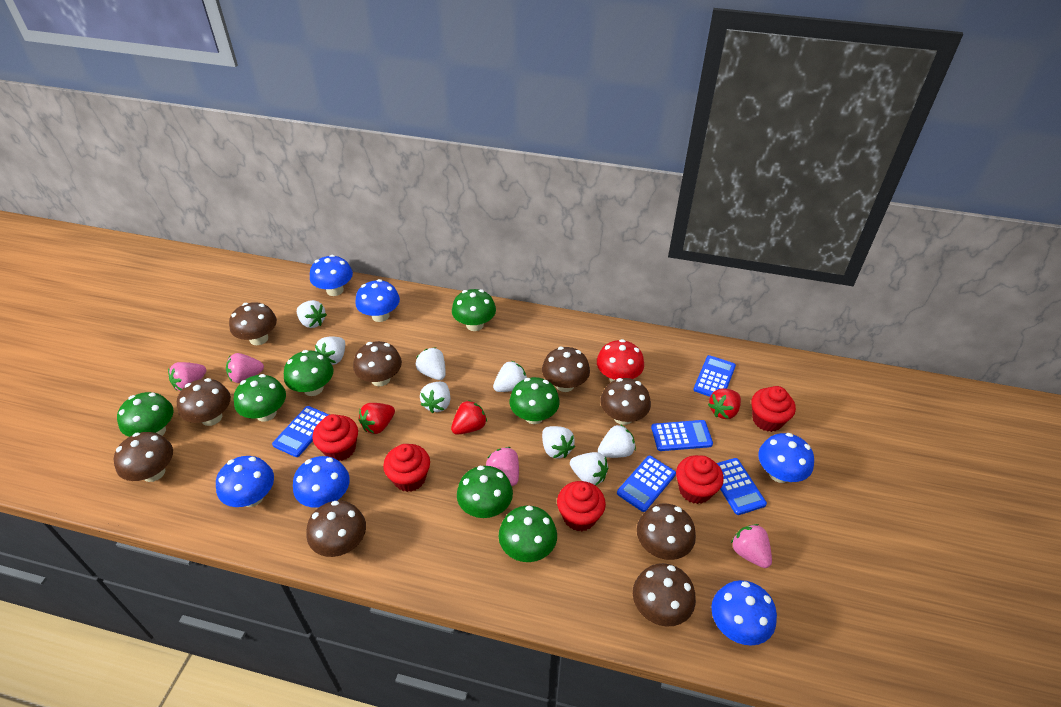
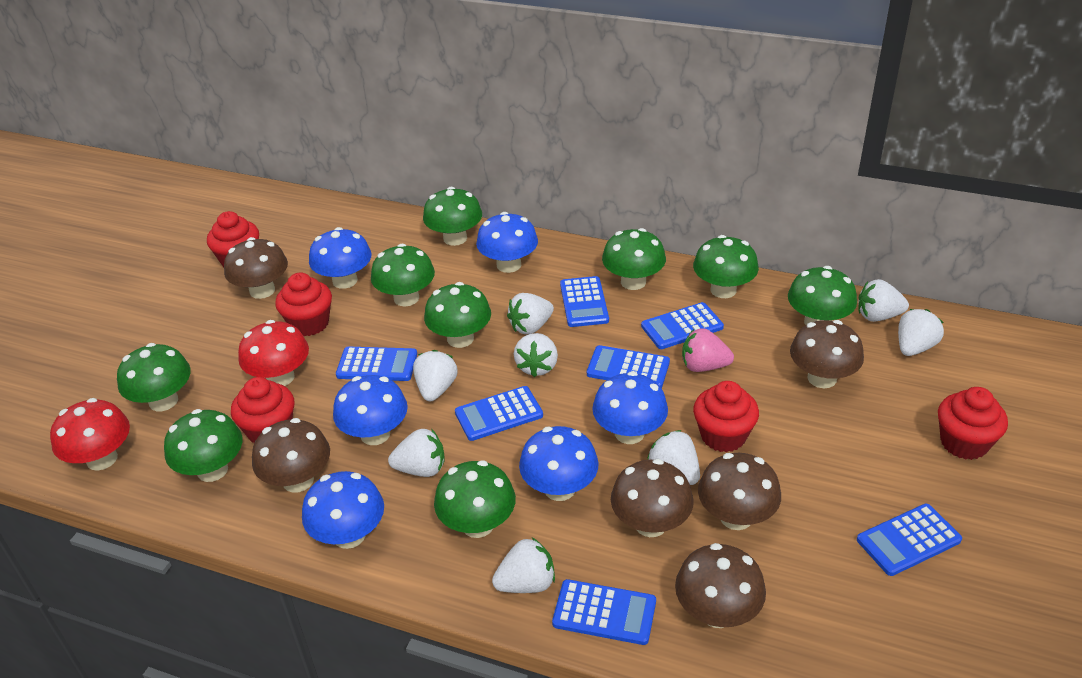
blue calculator: 5 -> 7
brown mushroom: 9 -> 6
green mushroom: 7 -> 9
pink strawberry: 4 -> 1
red mushroom: 1 -> 2
red strawberry: 3 -> 0

